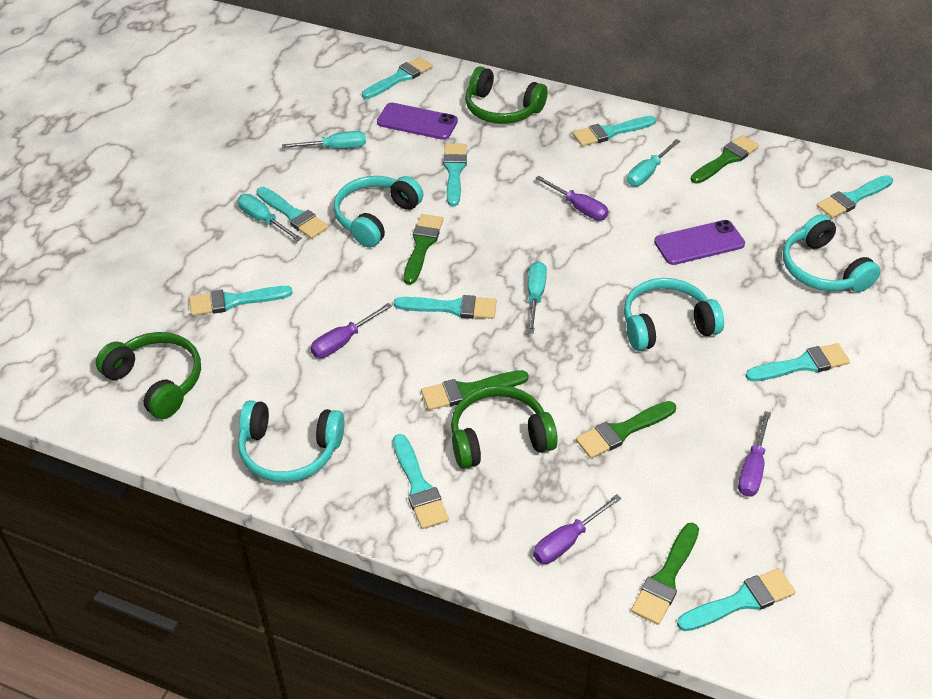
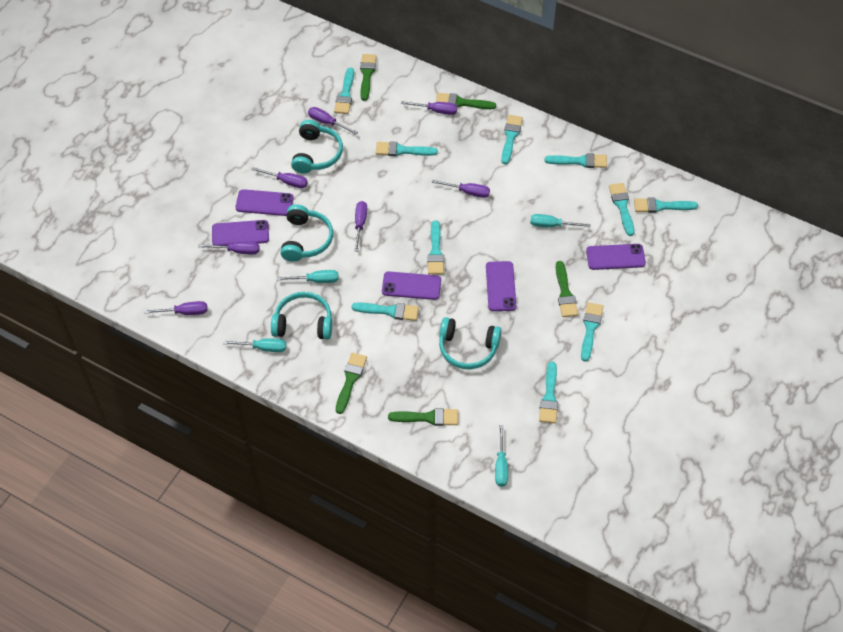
green headphones: 3 -> 0
purple phone: 2 -> 5
purple screwdriver: 4 -> 7

